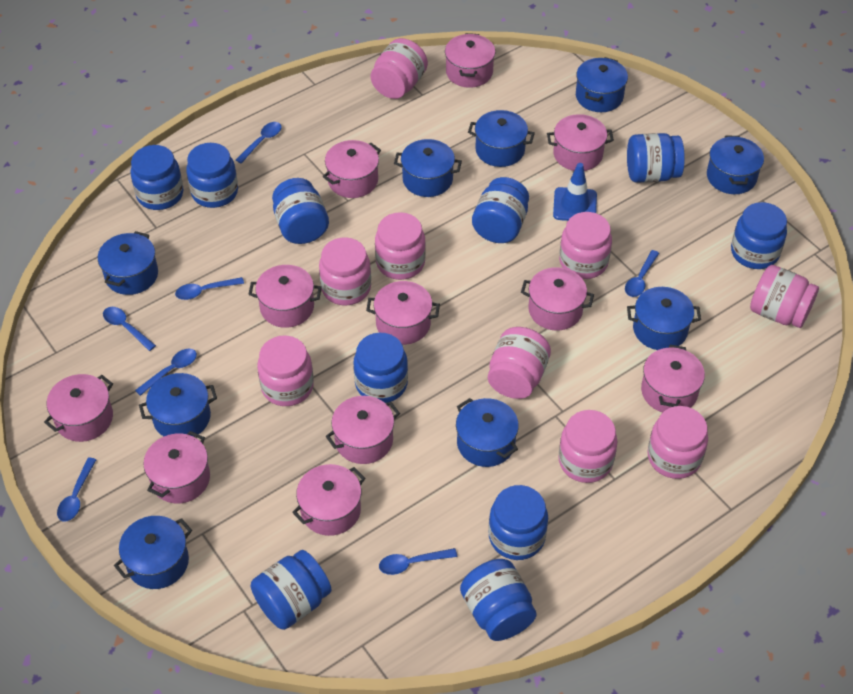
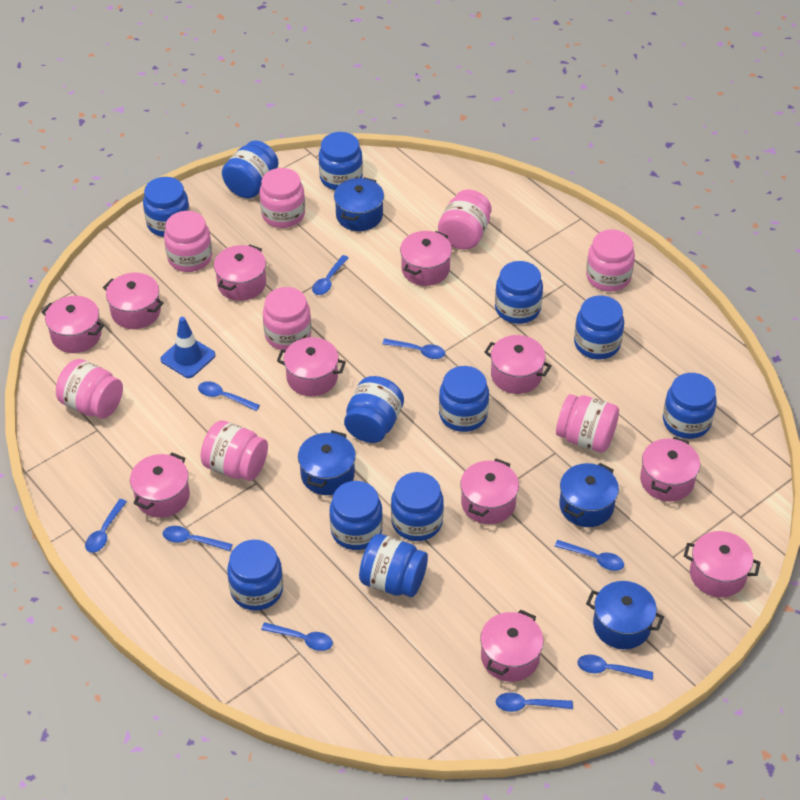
blue jar: 10 -> 12
blue pot: 9 -> 4
blue spoon: 7 -> 9
pink jar: 9 -> 8

